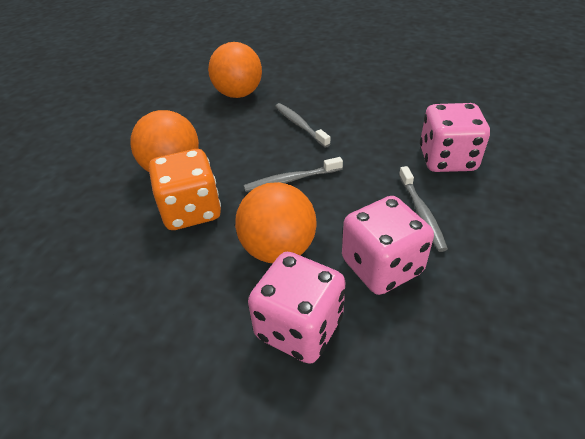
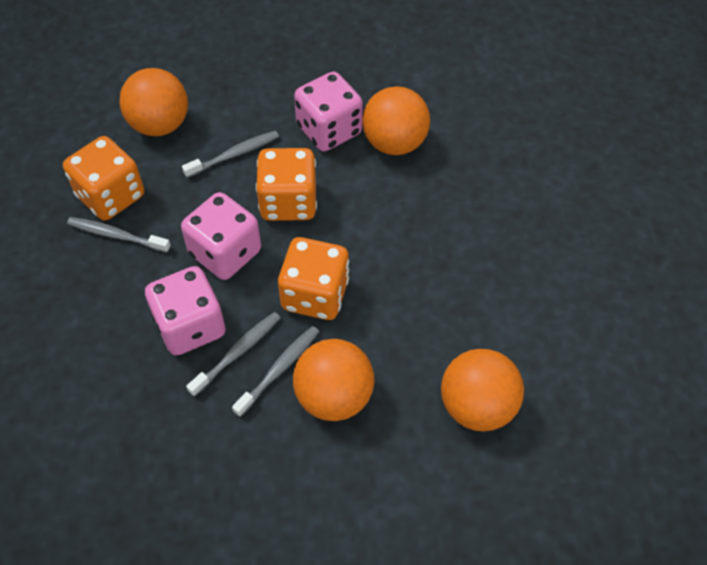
grey toothbrush: 3 -> 4
orange ball: 3 -> 4
orange dice: 1 -> 3

